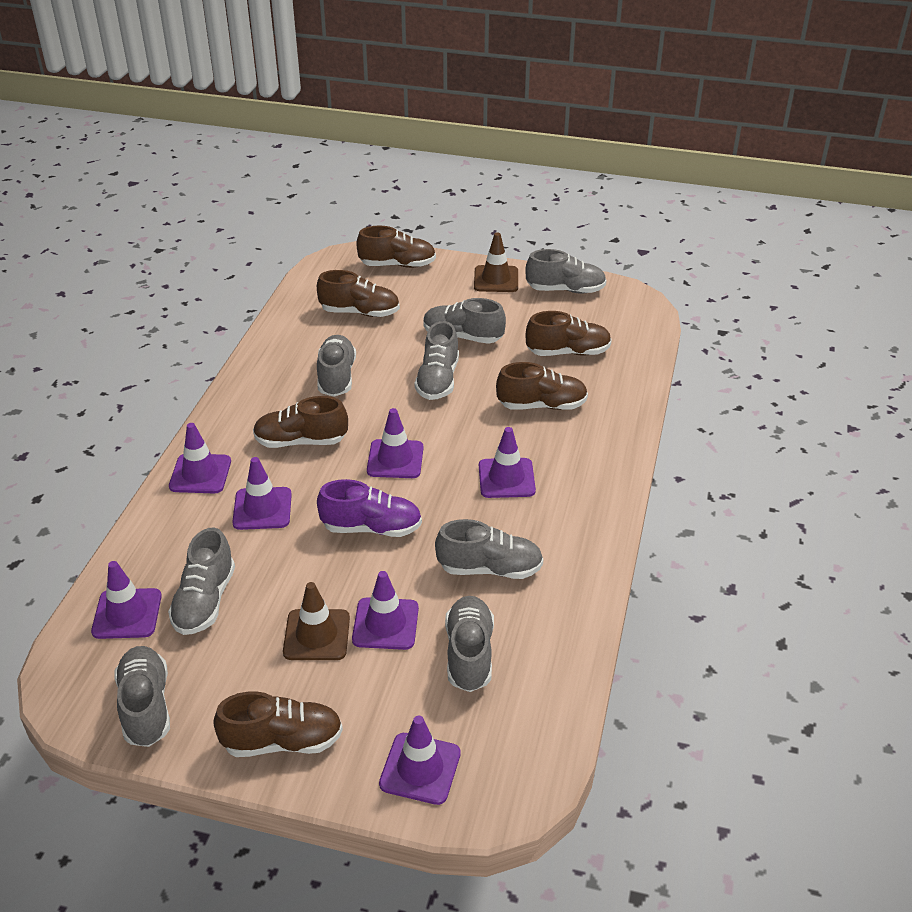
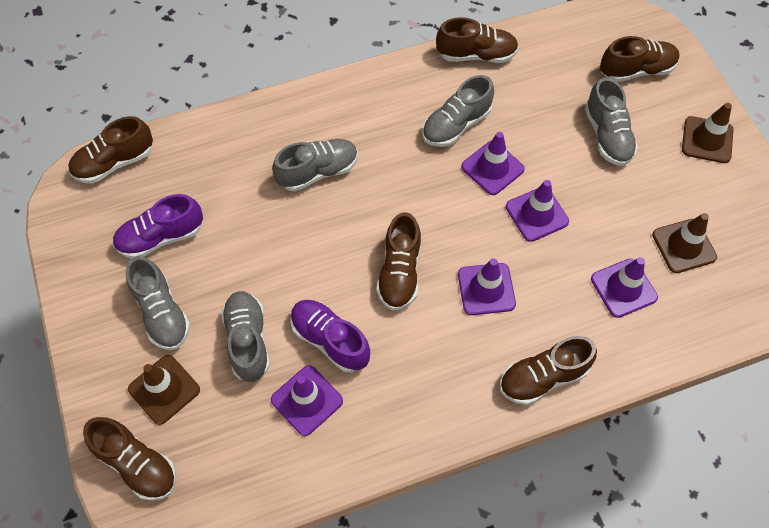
brown traffic cone: 2 -> 3
grey shoe: 8 -> 5
purple shoe: 1 -> 2
purple traffic cone: 7 -> 5

